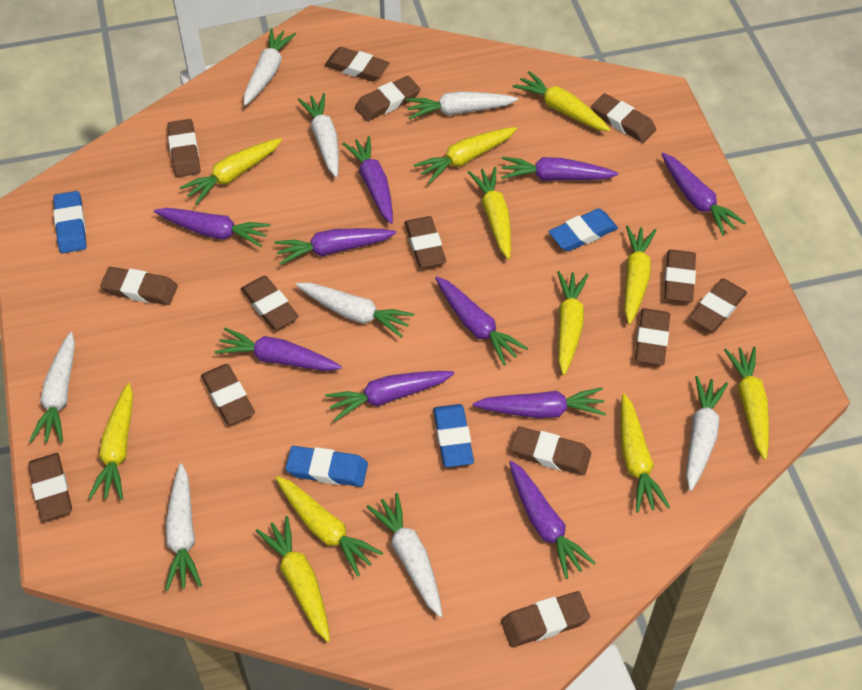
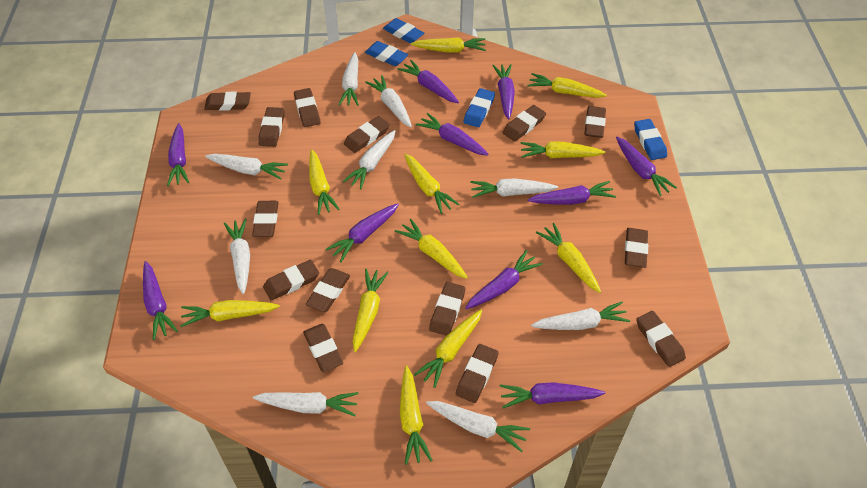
white carrot: 8 -> 9

